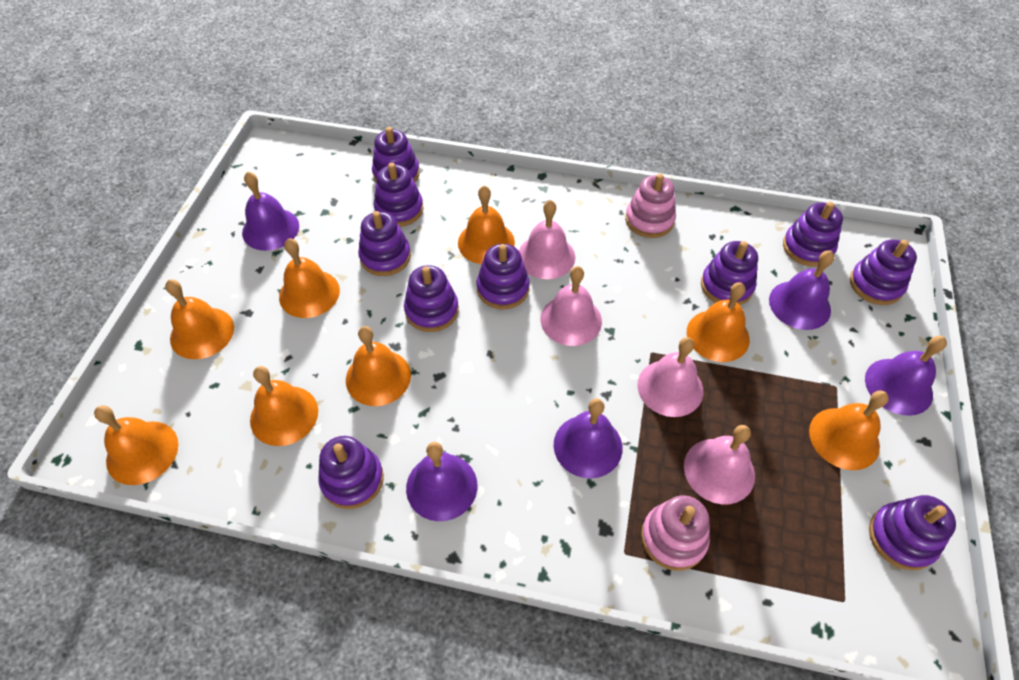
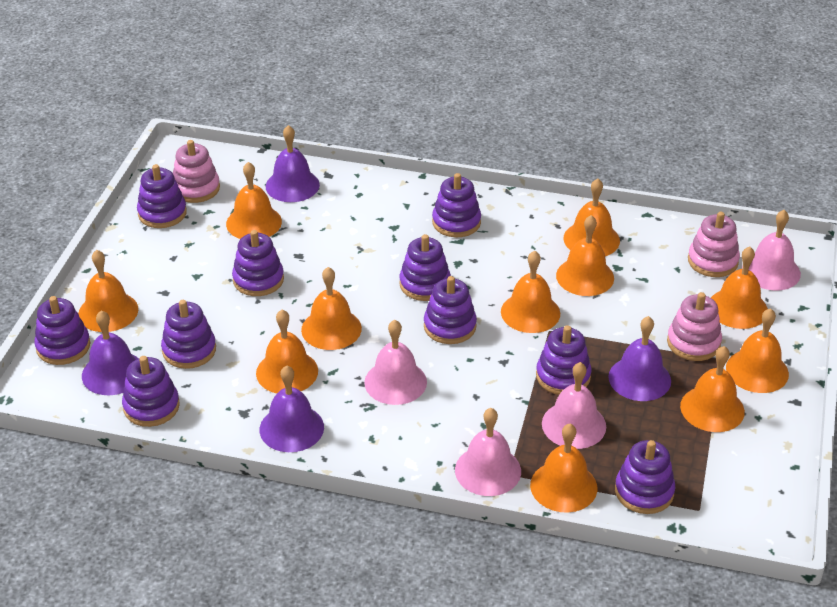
orange bell: 8 -> 11
pink stacking toy: 2 -> 3
purple bell: 5 -> 4

